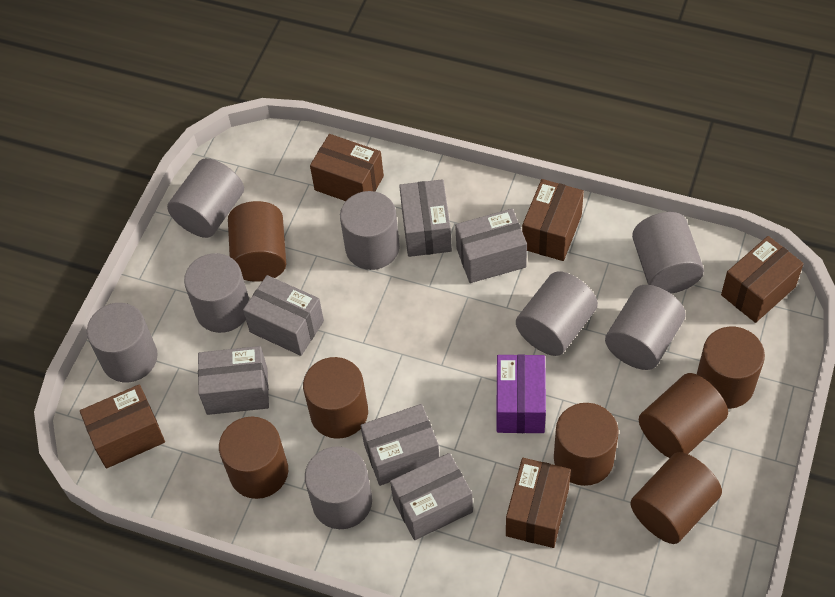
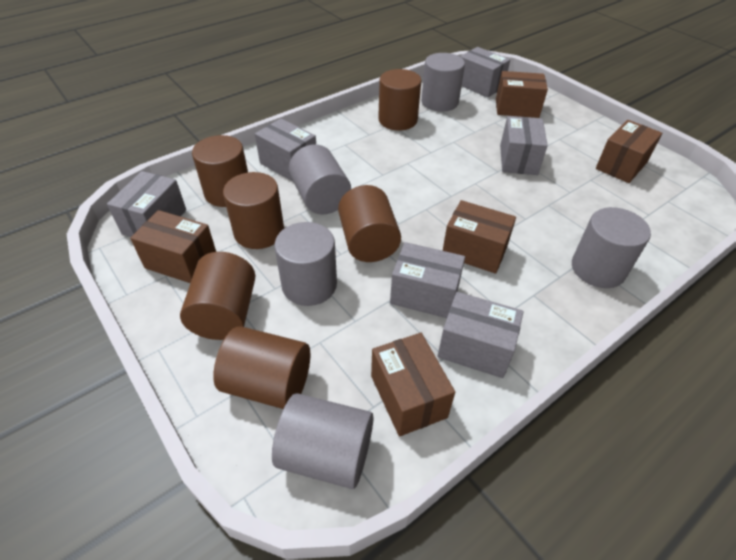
brown cylinder: 7 -> 6
grey cylinder: 8 -> 5
purple box: 1 -> 0

